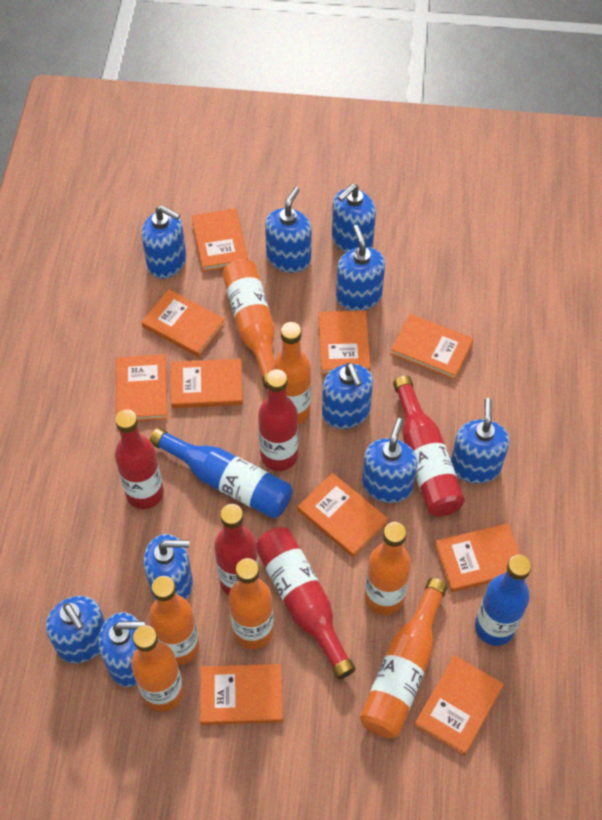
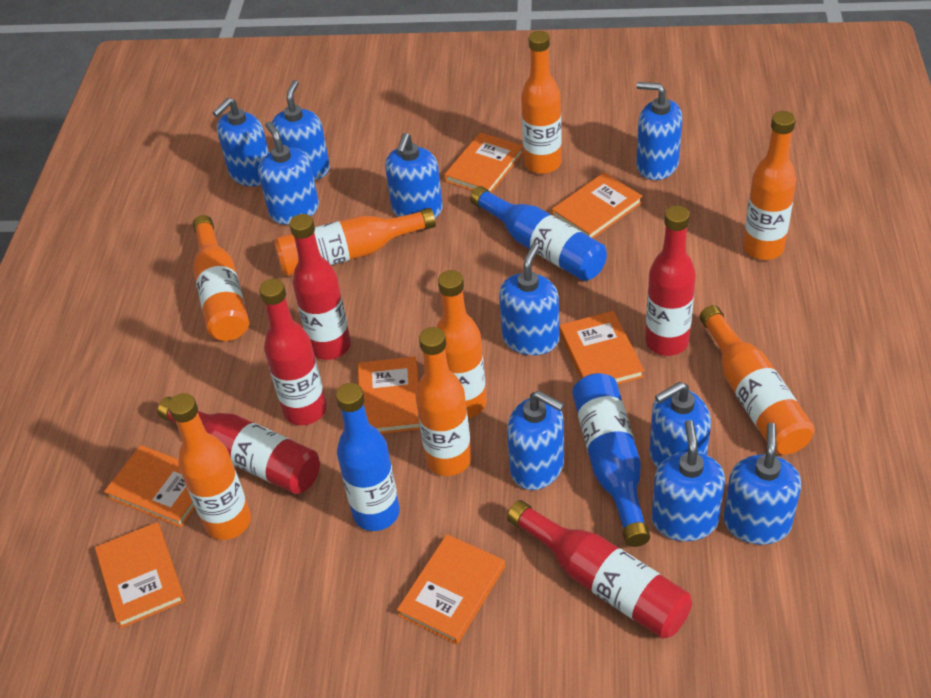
blue bottle: 2 -> 3
orange book: 10 -> 7
orange bottle: 7 -> 8

